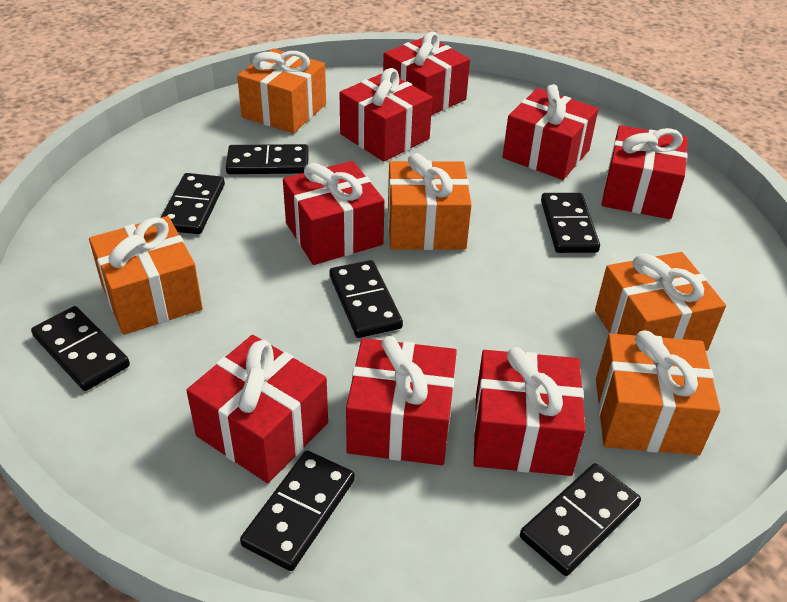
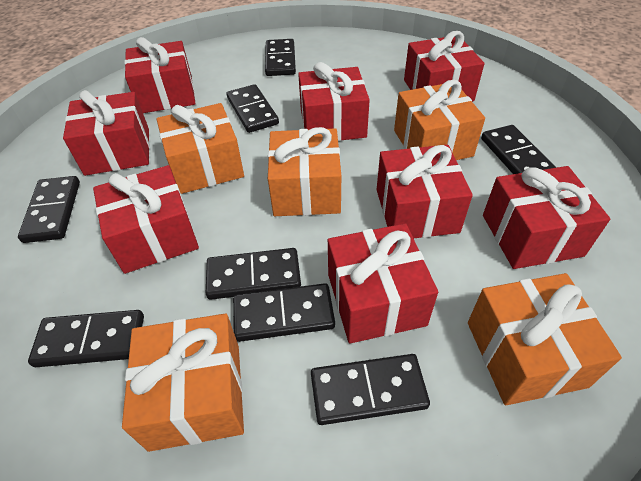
black domino: 7 -> 8

